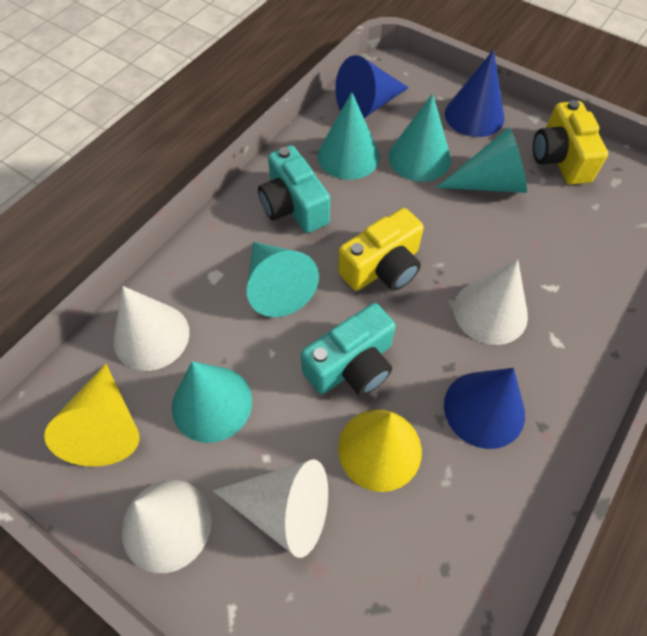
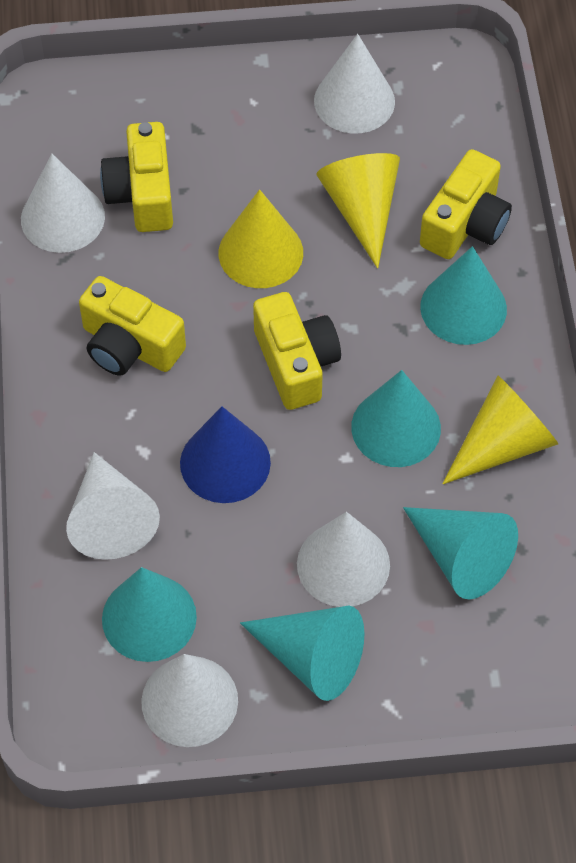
blue cone: 3 -> 1
turquoise camera: 2 -> 0
white cone: 4 -> 5
yellow camera: 2 -> 4
yellow cone: 2 -> 3

